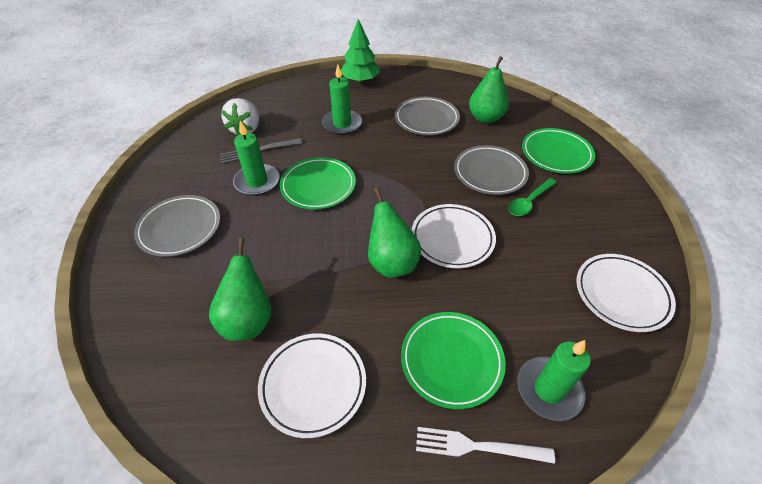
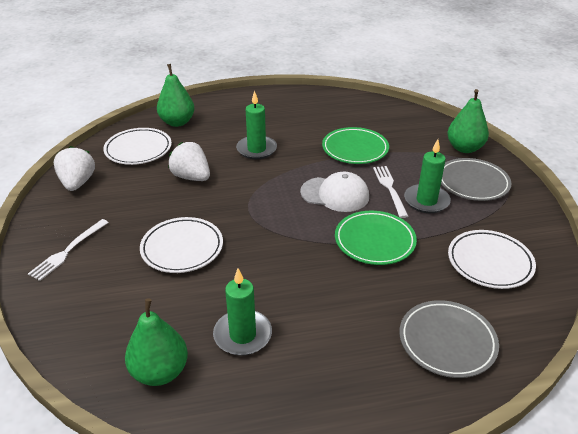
green plate: 3 -> 2
green spoon: 1 -> 0
green tree: 1 -> 0
grey fork: 1 -> 0
grey plate: 3 -> 2
white cap: 0 -> 1
white fork: 1 -> 2
white strawberry: 1 -> 2

